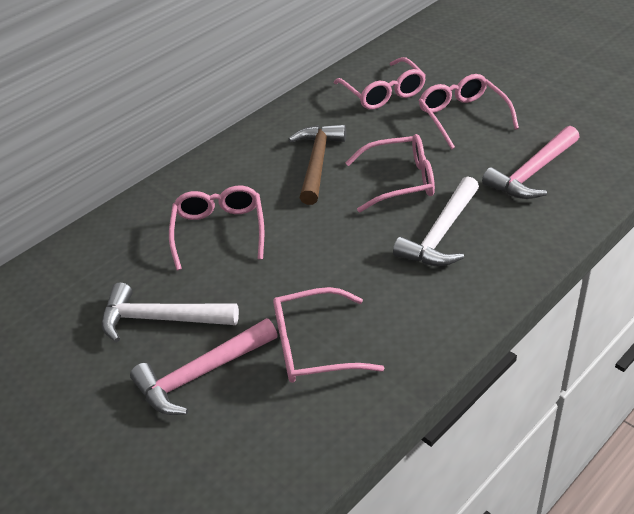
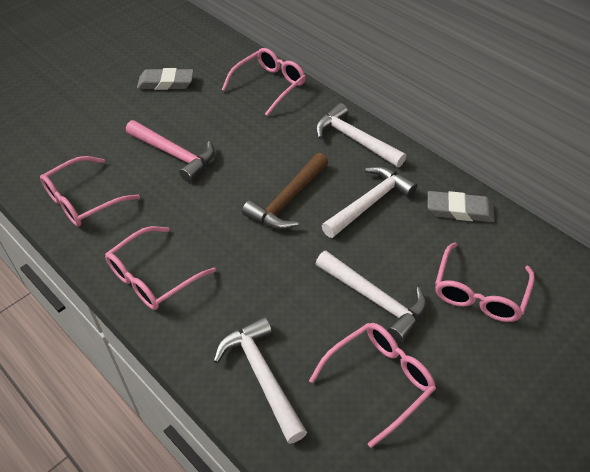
grey eraser: 0 -> 2
pink hammer: 2 -> 1
white hammer: 2 -> 4

